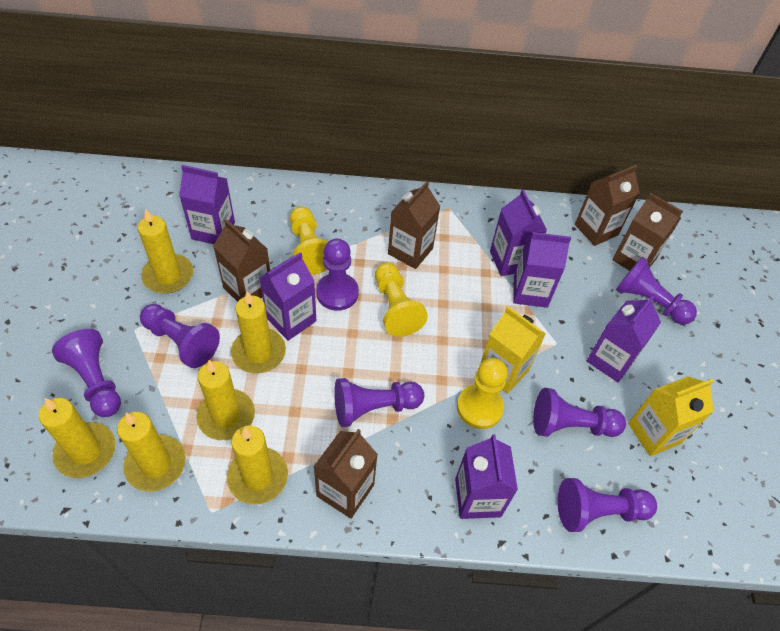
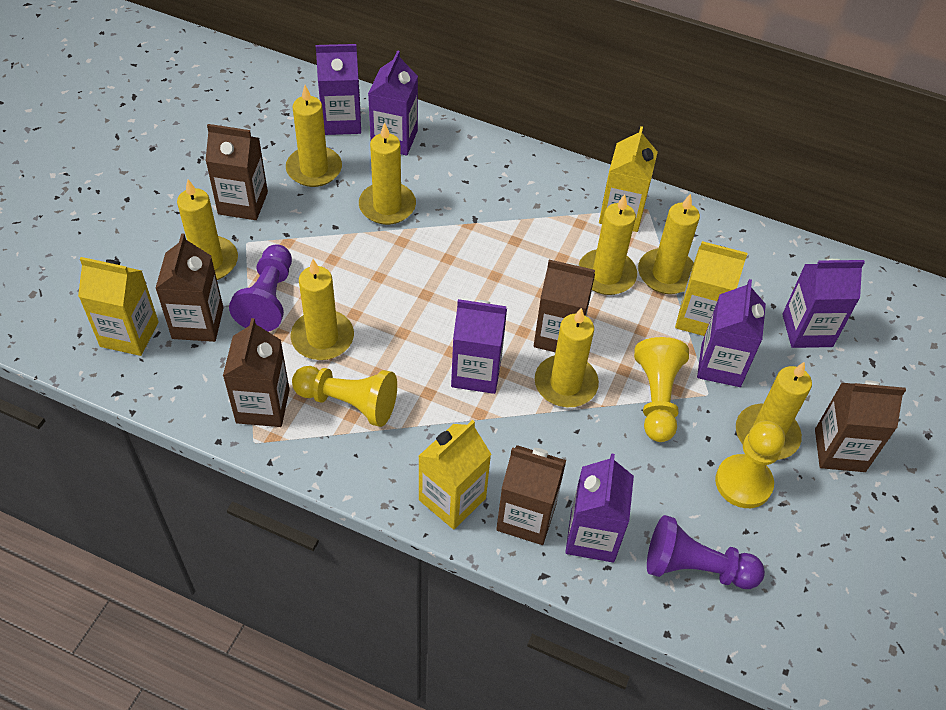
brown carton: 5 -> 6
purple pawn: 7 -> 2
yellow candle: 6 -> 8
yellow carton: 2 -> 4

